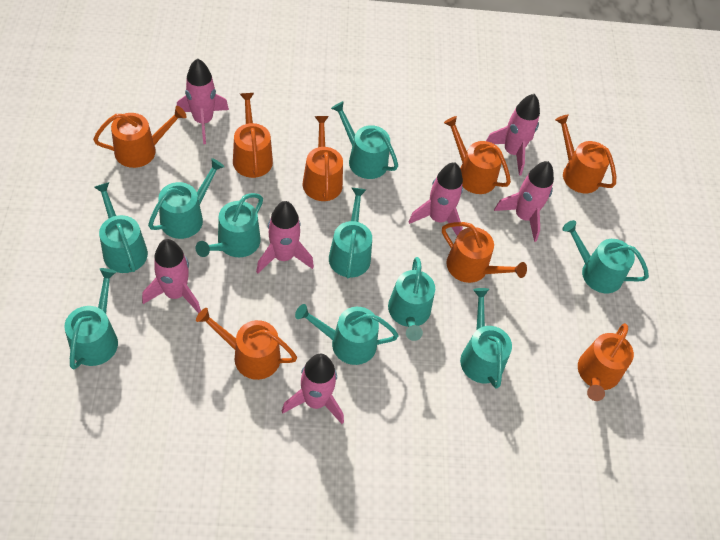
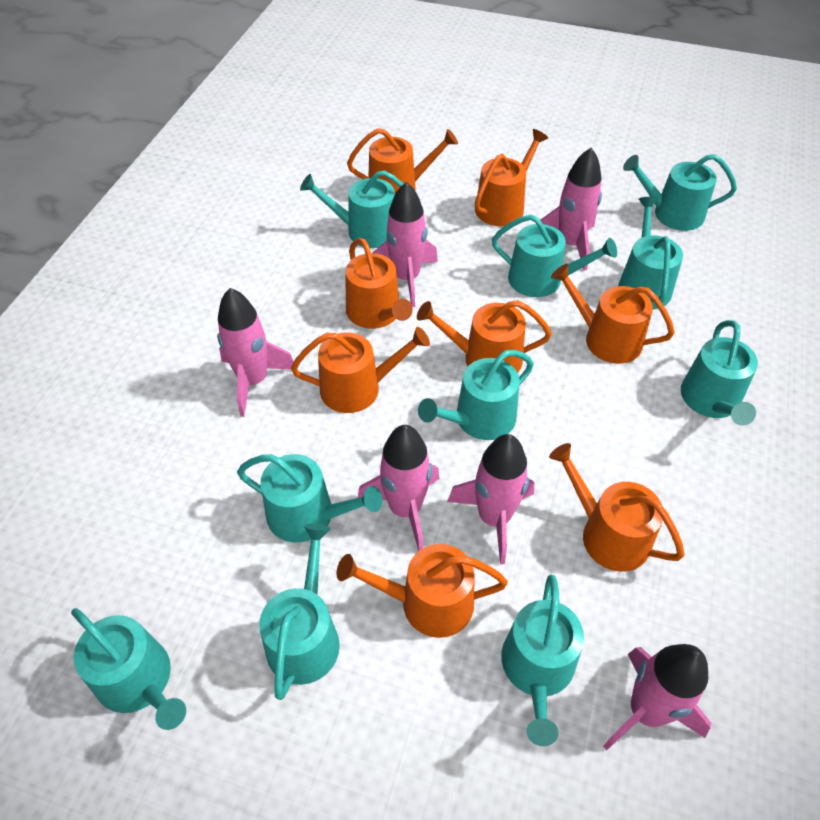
pink rocket: 7 -> 6

